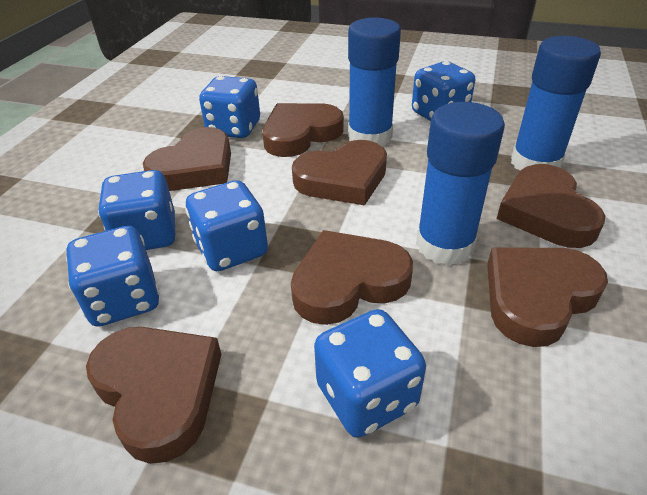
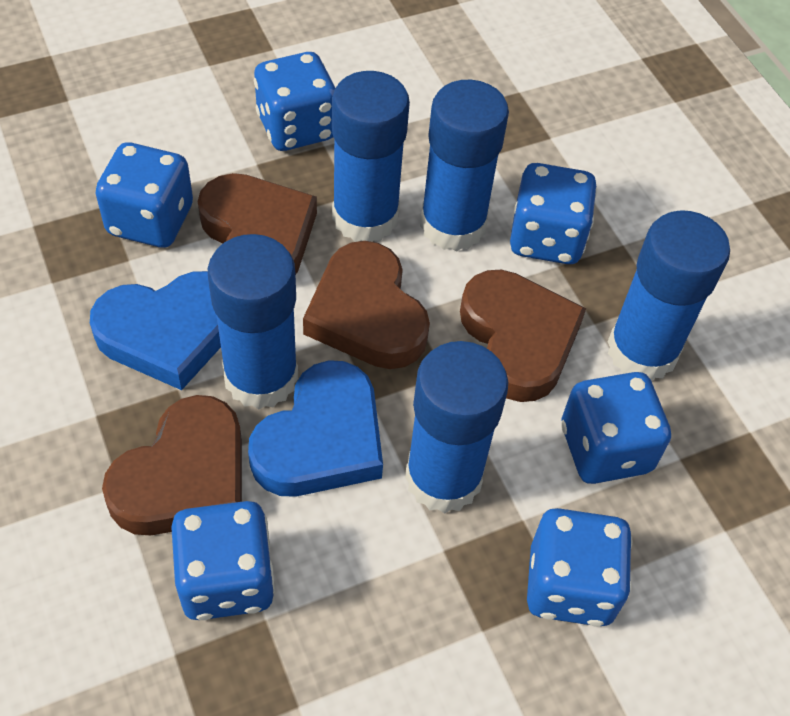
blue glue stick: 3 -> 5
blue heart: 0 -> 2
brown heart: 7 -> 4

